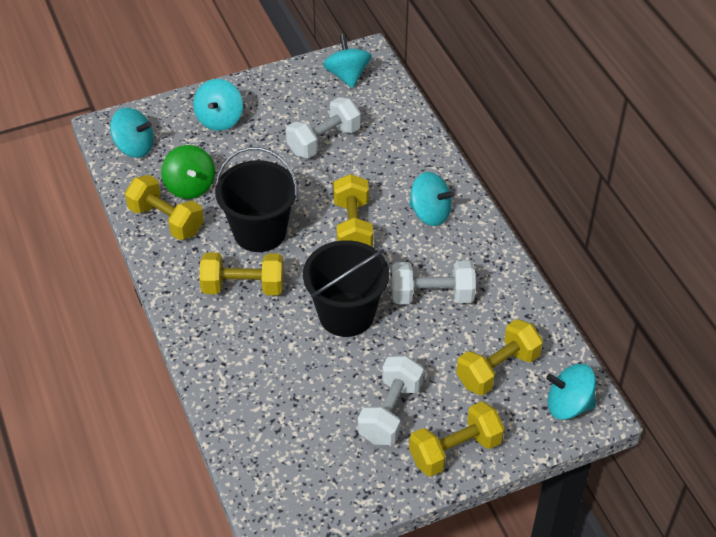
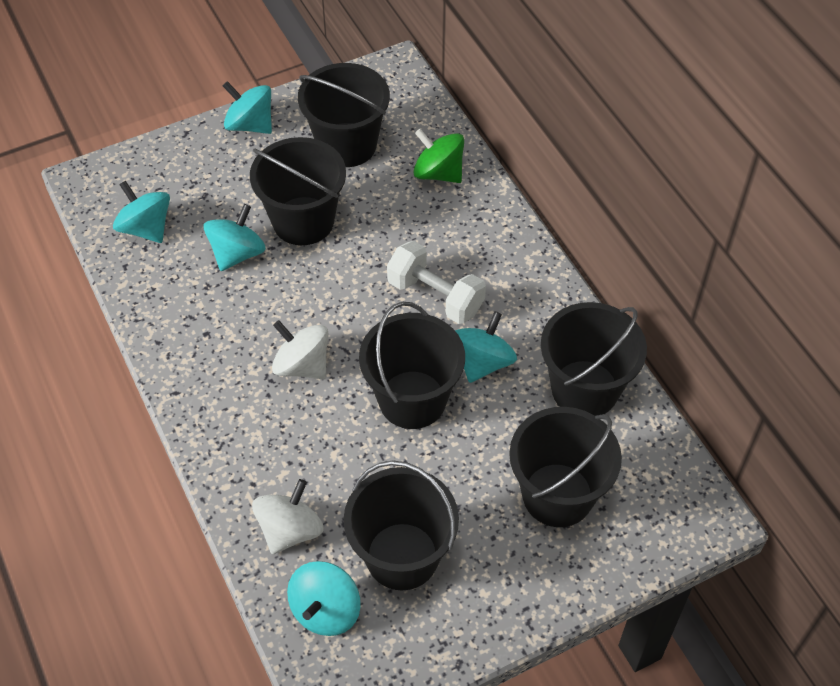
black bucket: 2 -> 6
white dumbbell: 3 -> 1
white spinning top: 0 -> 2
yellow dumbbell: 5 -> 0

